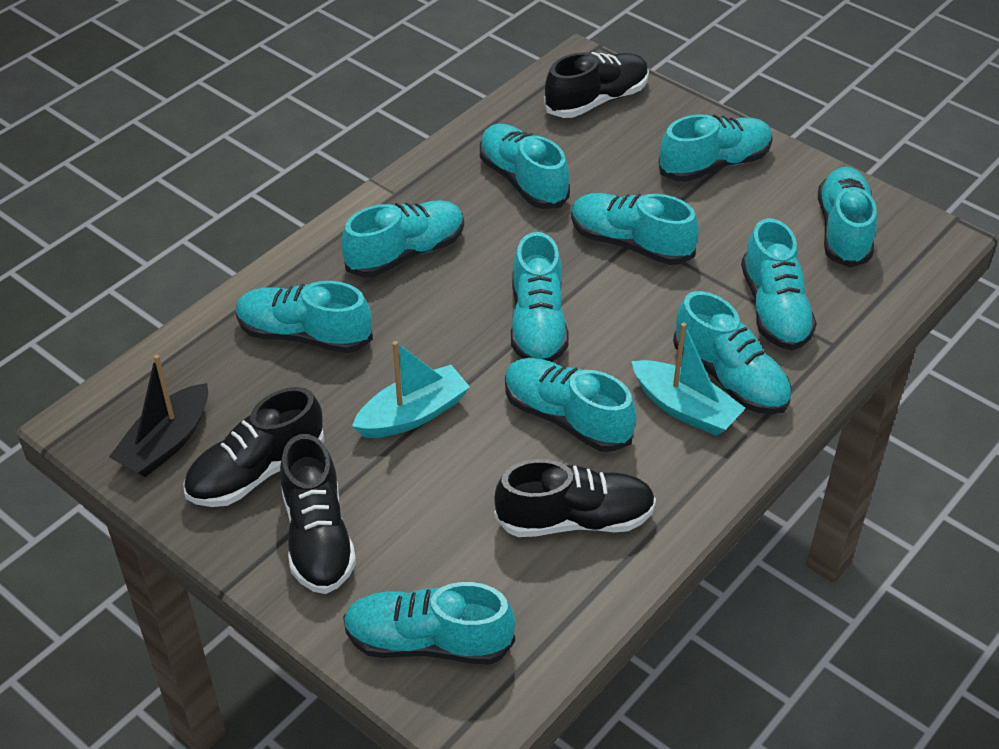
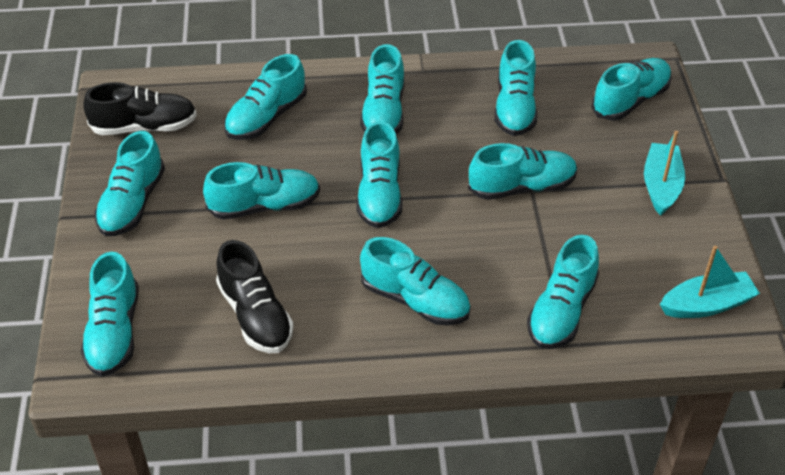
black boat: 1 -> 0
black shoe: 4 -> 2

